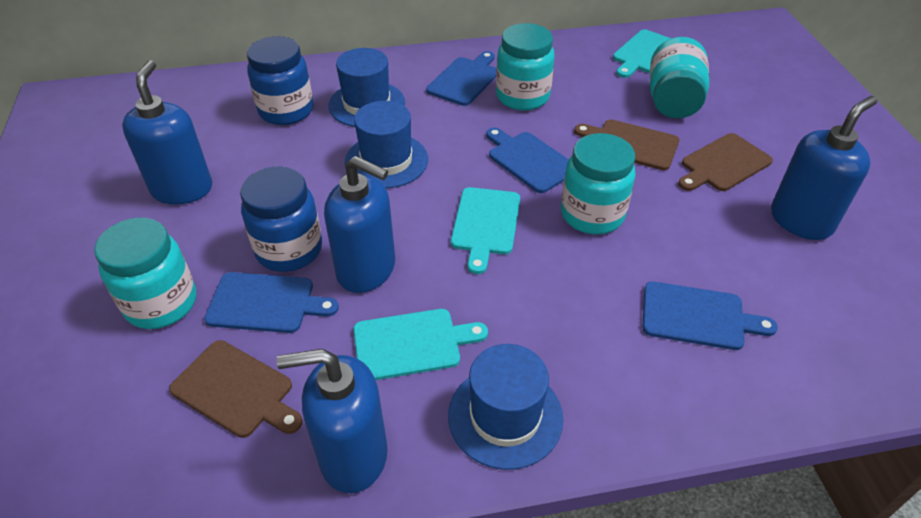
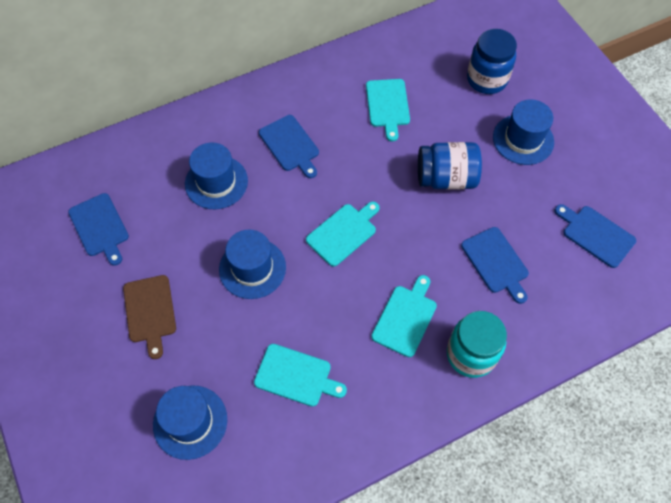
blue hat: 3 -> 4
blue soap dispenser: 4 -> 0
brown cutting board: 3 -> 1
turquoise cutting board: 3 -> 4
turquoise jar: 4 -> 1

